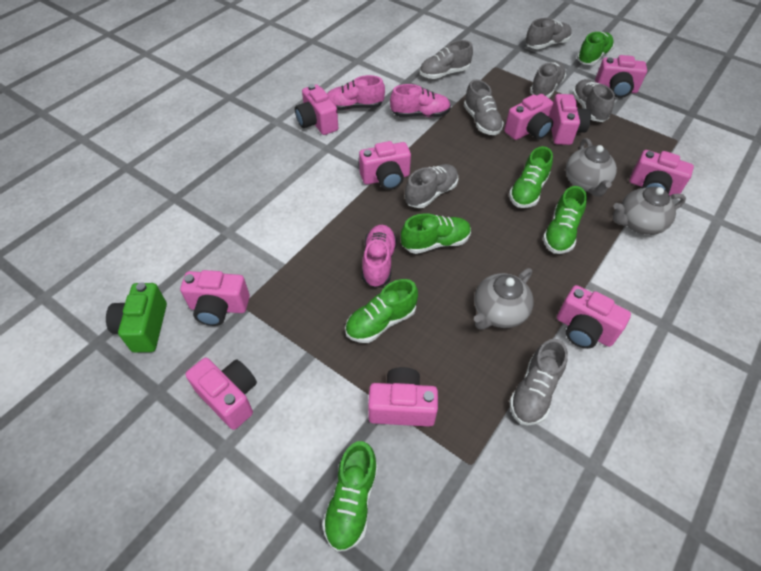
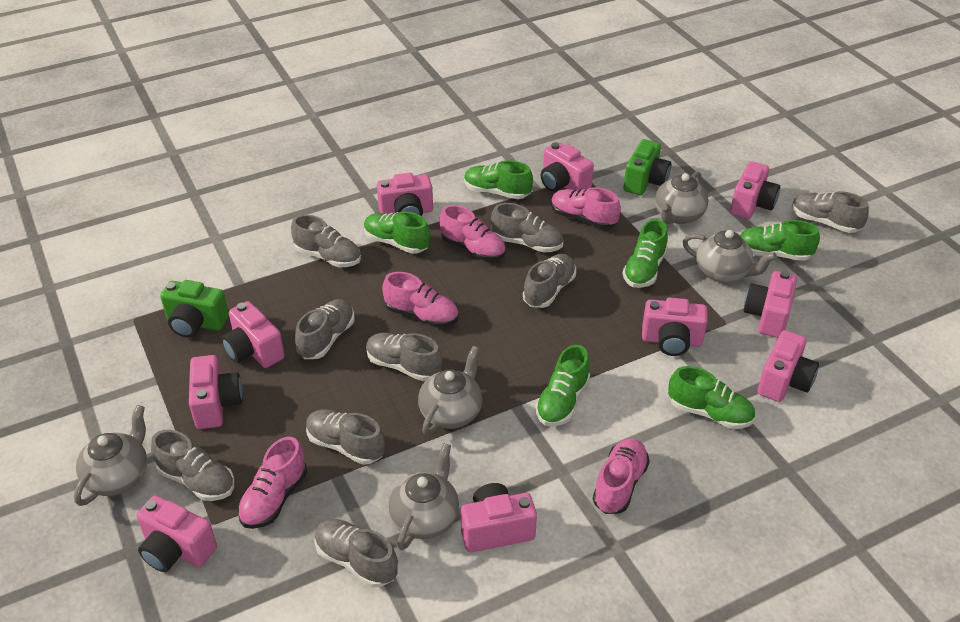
green camera: 1 -> 2
grey shoe: 7 -> 9
grey teapot: 3 -> 5
pink shoe: 3 -> 5

